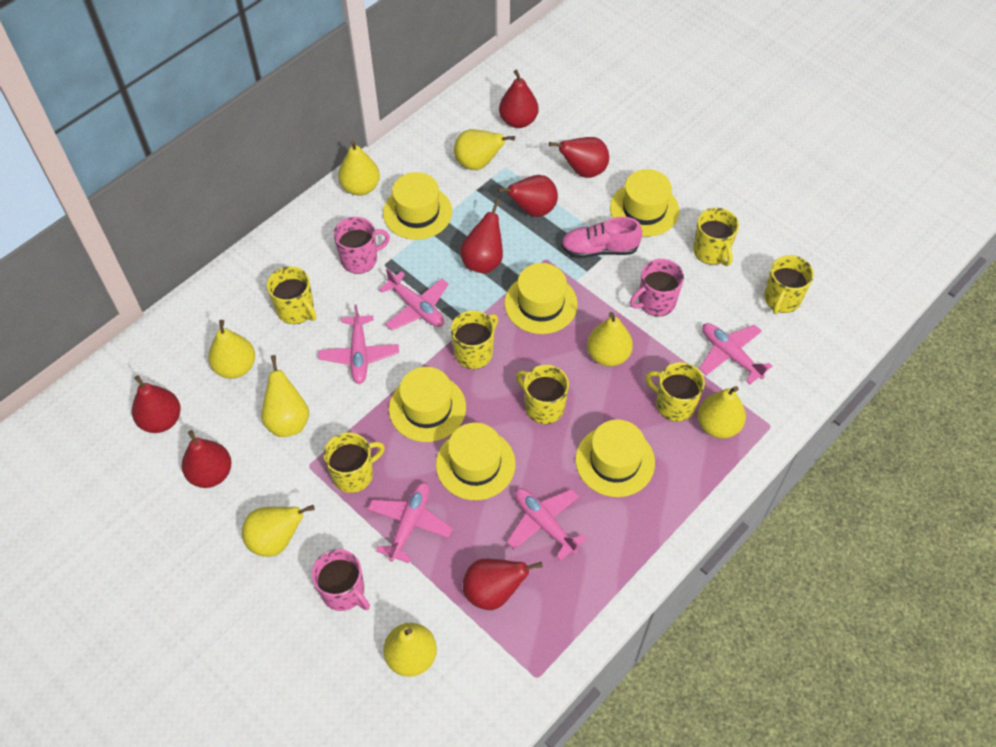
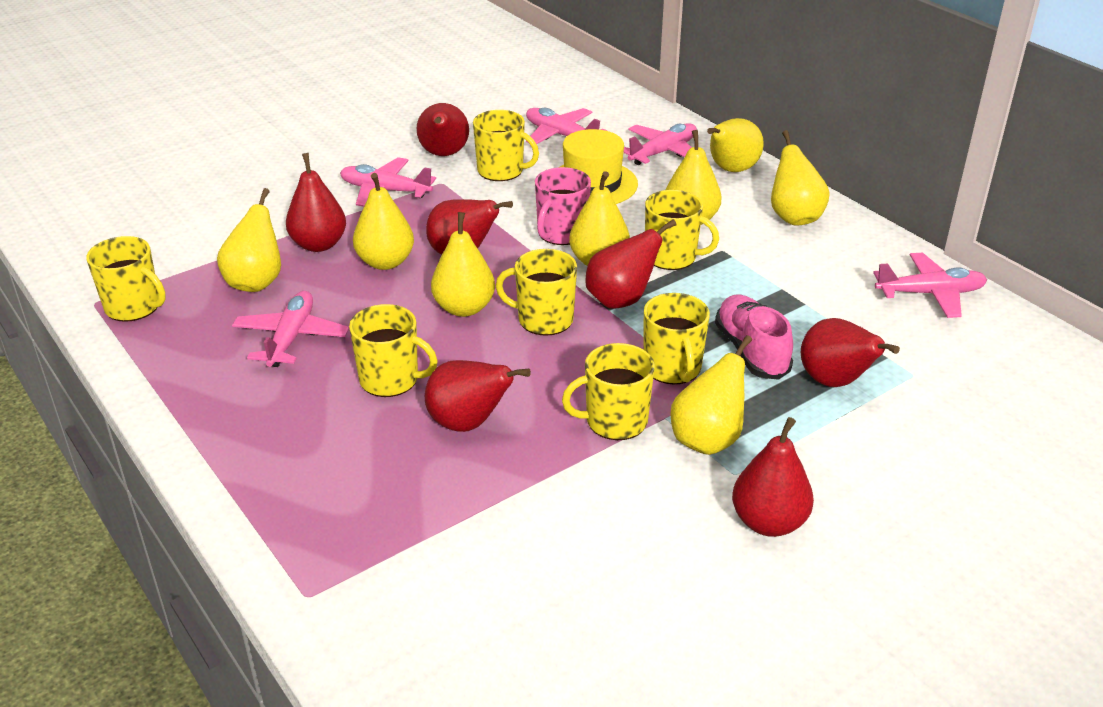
pink mug: 3 -> 1
yellow hat: 6 -> 1

